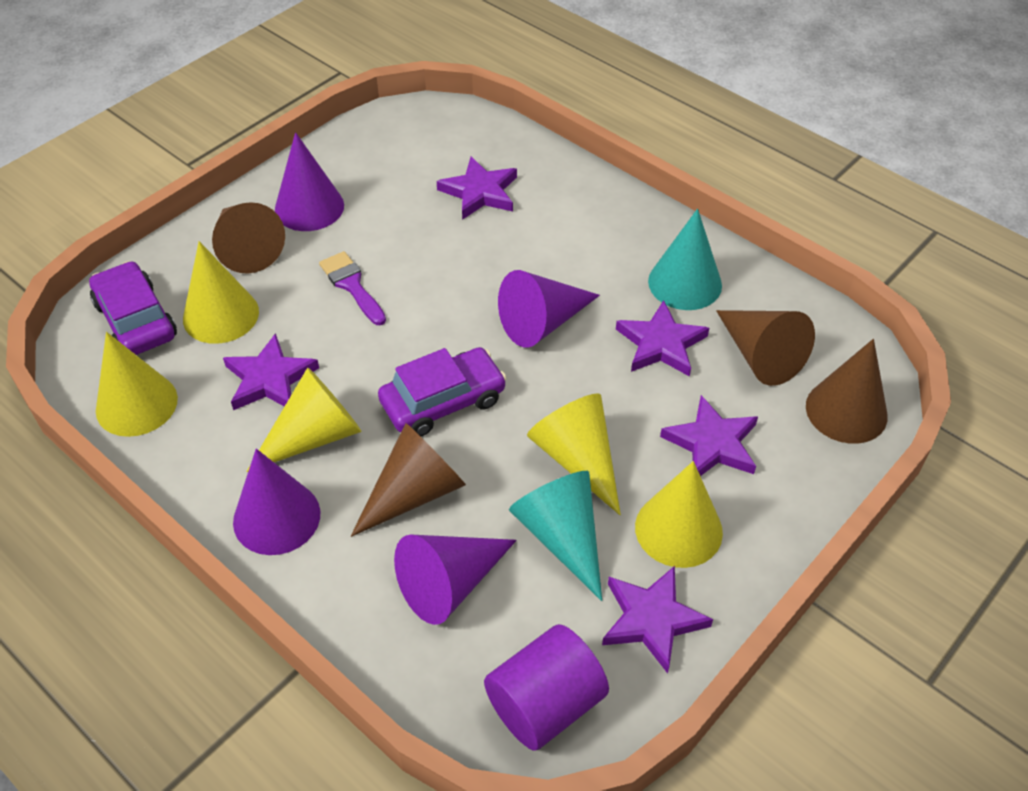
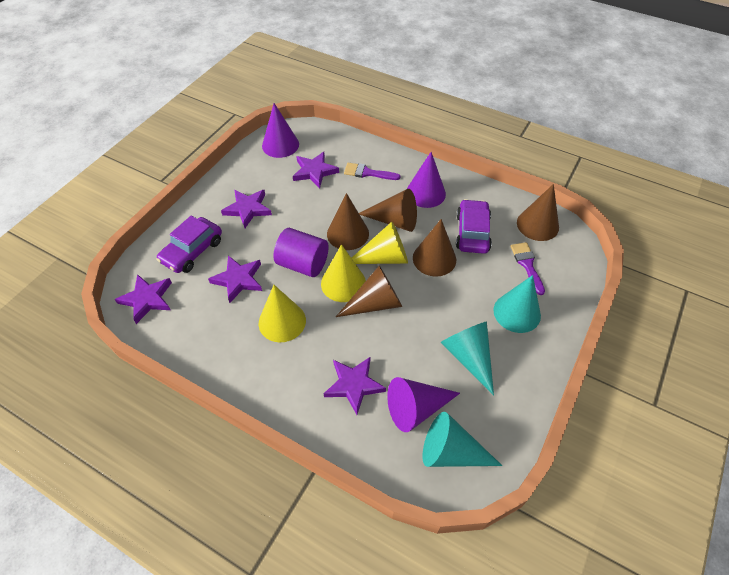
brown cone: 4 -> 5
purple brush: 1 -> 2
purple cone: 4 -> 3
turquoise cone: 2 -> 3
yellow cone: 5 -> 3

